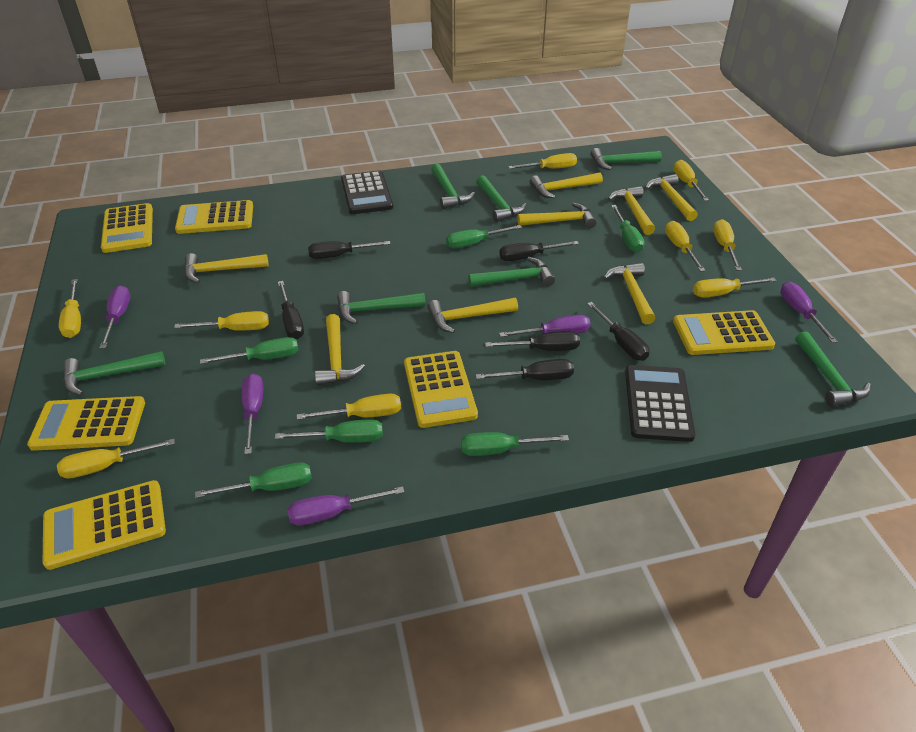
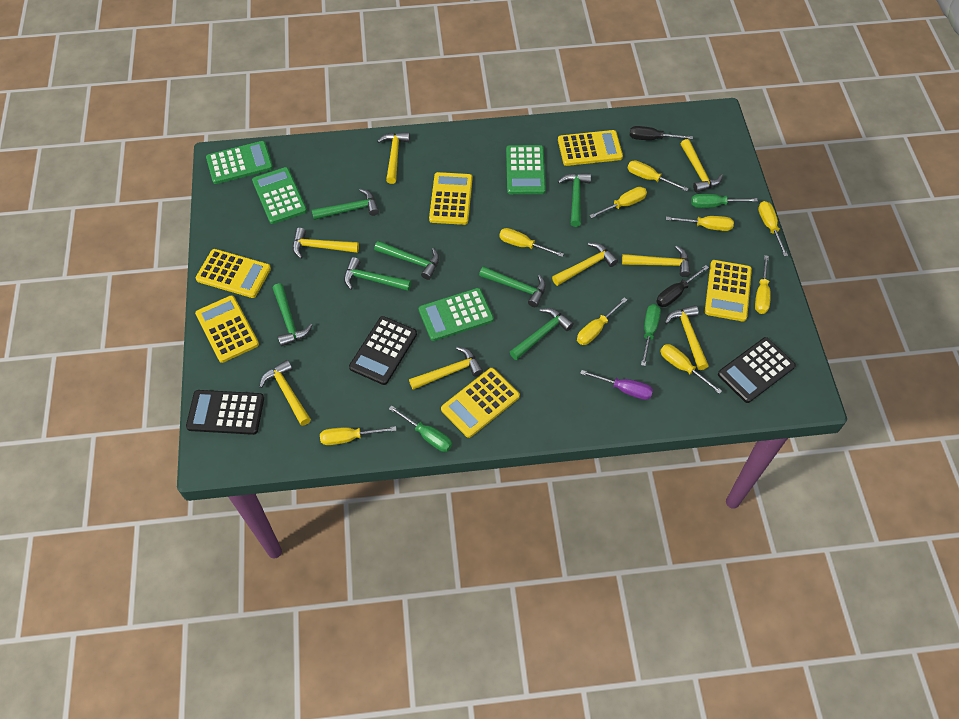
black calculator: 2 -> 3
black screwdriver: 6 -> 2
green calculator: 0 -> 4
green screwdriver: 6 -> 3
purple screwdriver: 5 -> 1

